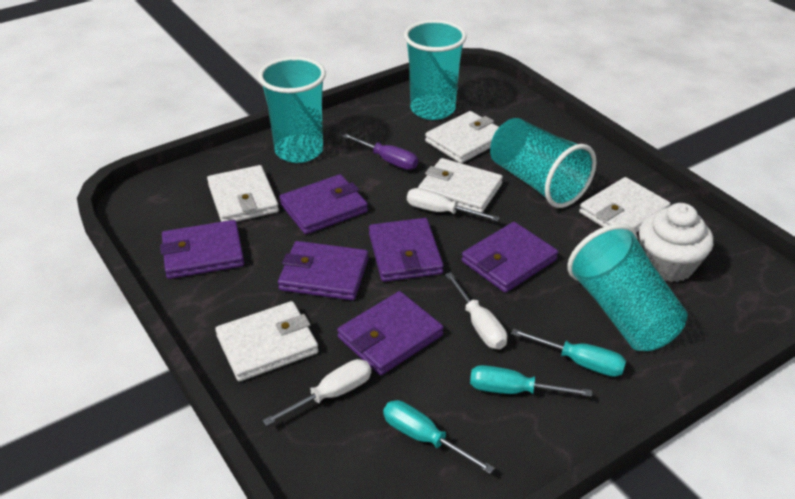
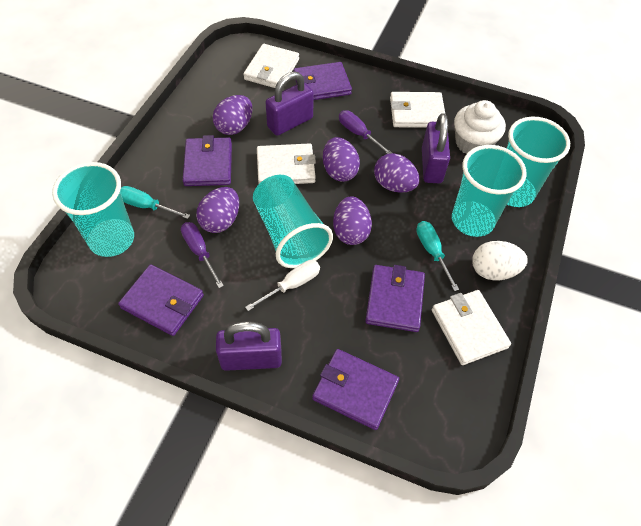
purple egg: 0 -> 5
purple padlock: 0 -> 3
purple screwdriver: 1 -> 2
purple wallet: 6 -> 5
turquoise screwdriver: 3 -> 2
white egg: 0 -> 1
white screwdriver: 3 -> 1
white wallet: 5 -> 4

